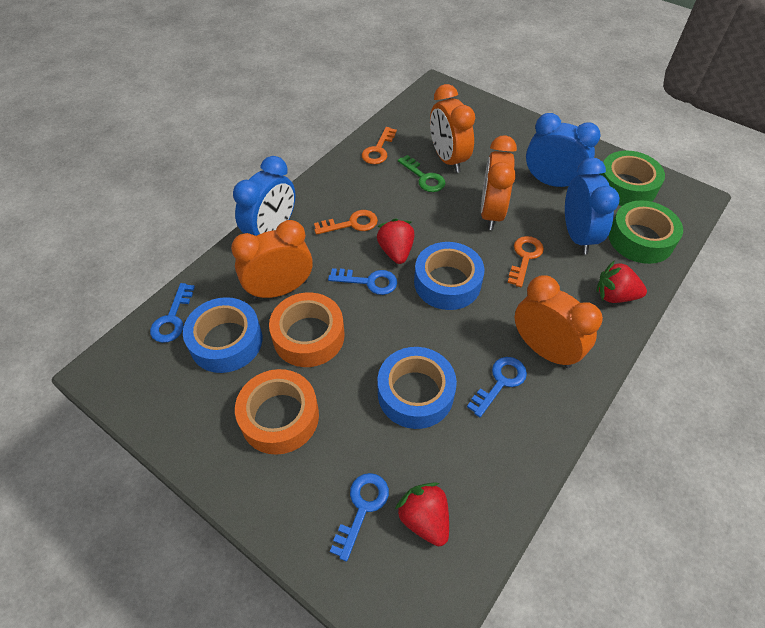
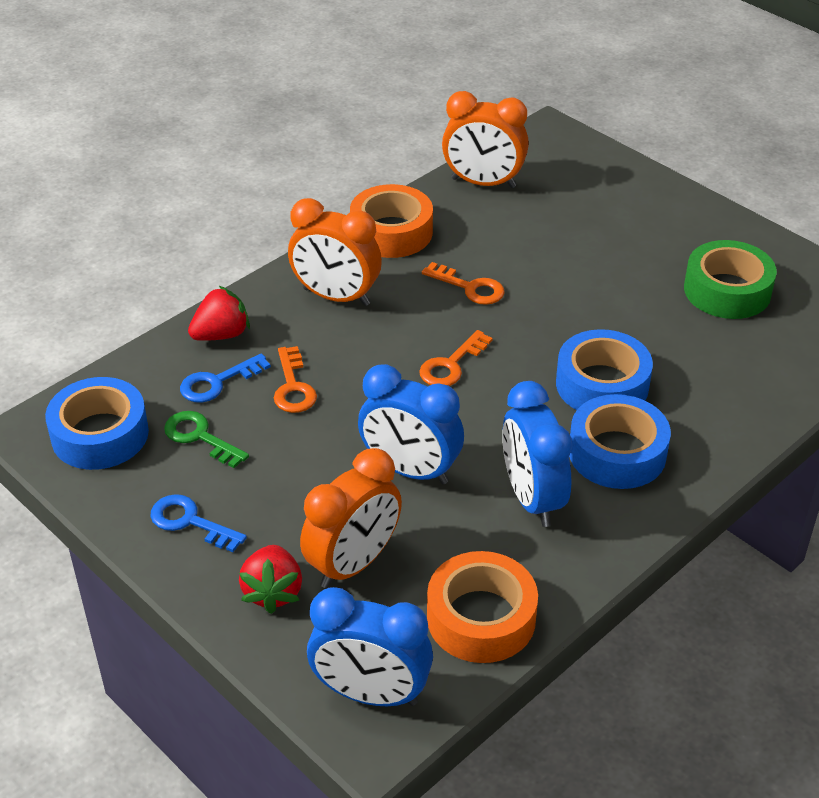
blue key: 4 -> 2
green tape: 2 -> 1
orange clock: 4 -> 3
red strawberry: 3 -> 2

